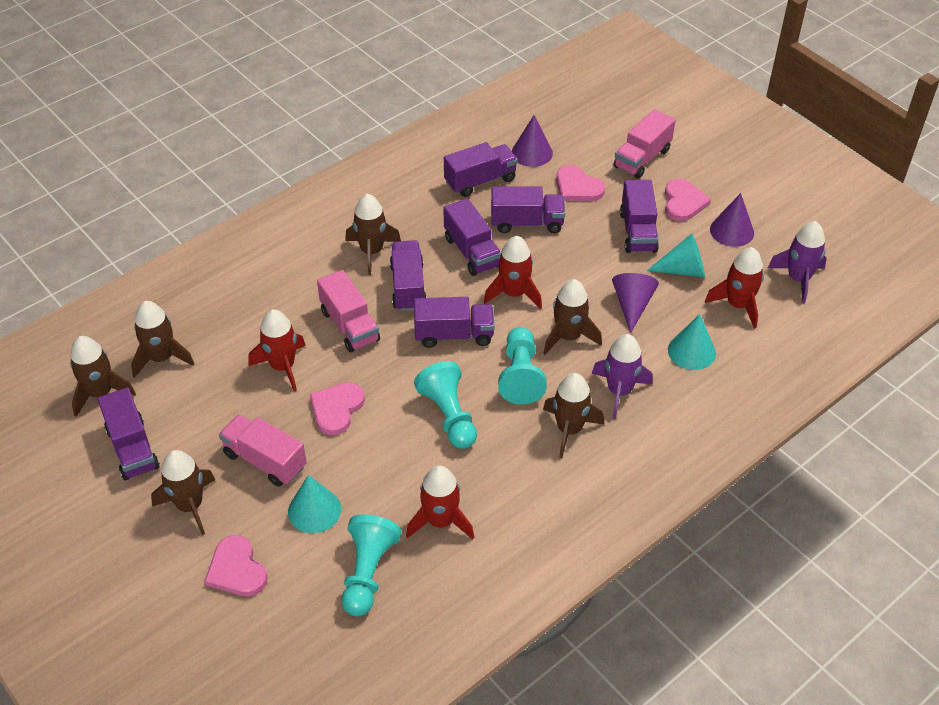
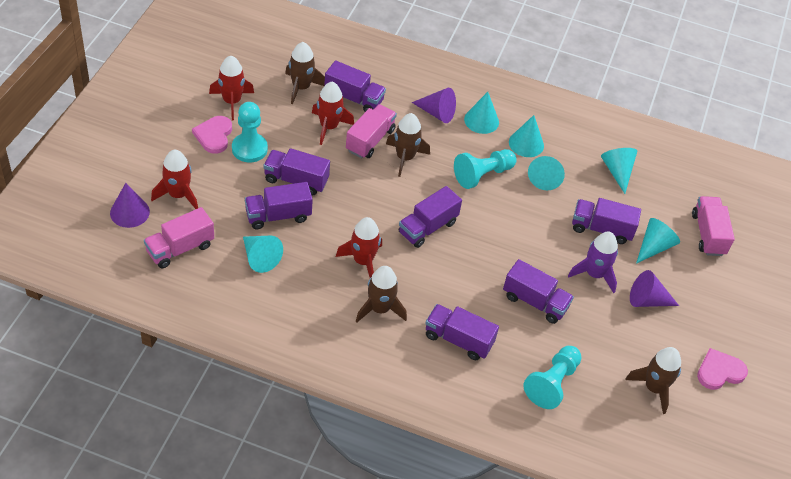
brown rocket: 6 -> 4
pink heart: 4 -> 2
purple rocket: 2 -> 1
turquoise cone: 3 -> 6

